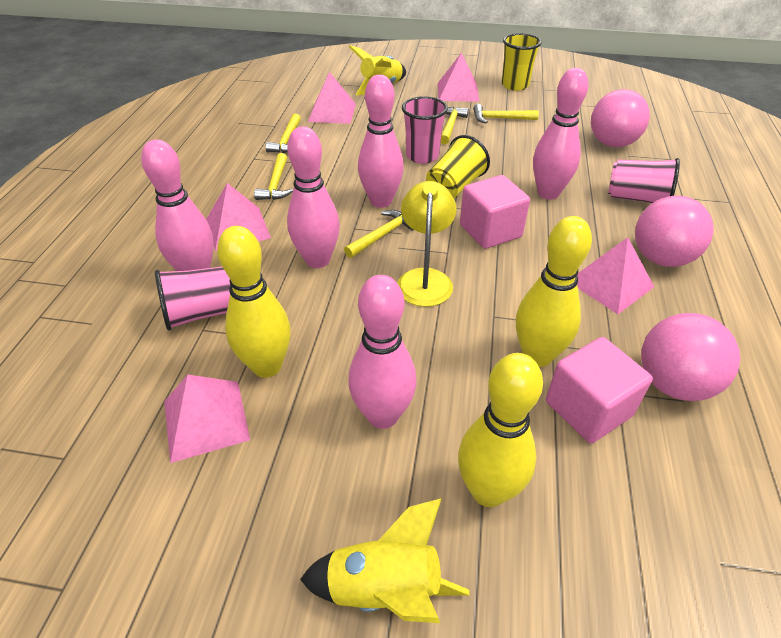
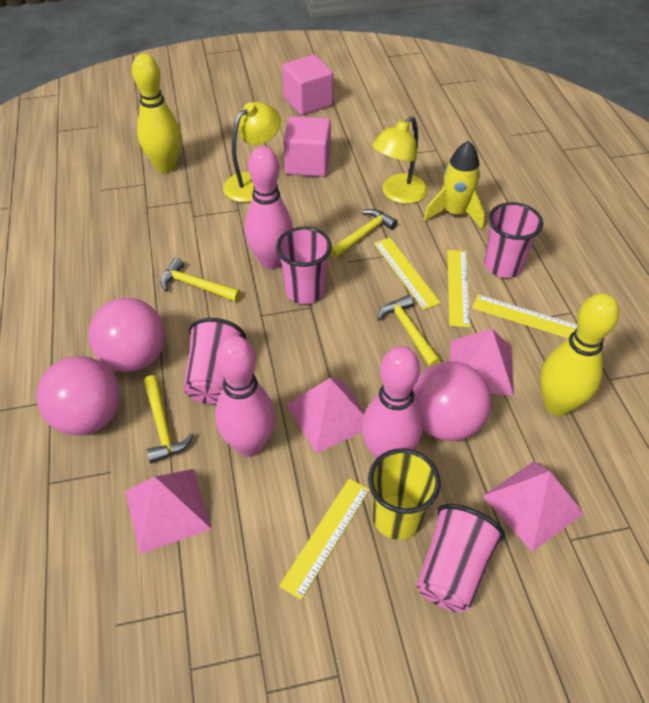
pink bowling pin: 5 -> 3
pink cup: 3 -> 4
pink pyramid: 5 -> 4
yellow bowling pin: 3 -> 2
yellow cup: 2 -> 1
yellow hammer: 5 -> 4
yellow lamp: 1 -> 2
yellow rocket: 2 -> 1
yellow ruler: 0 -> 4

